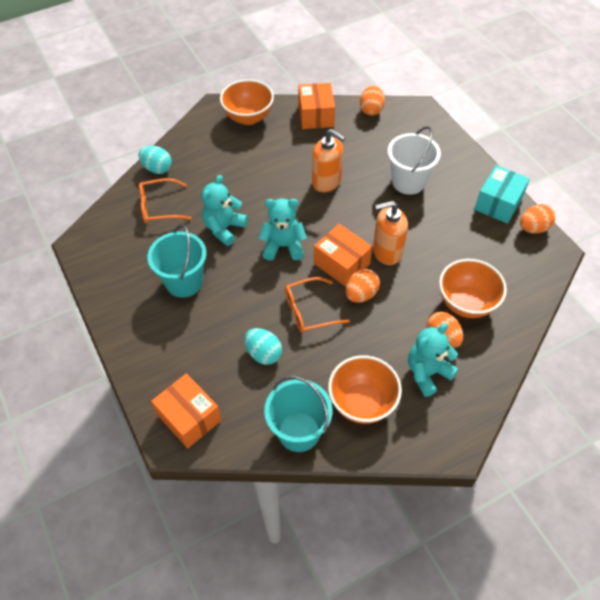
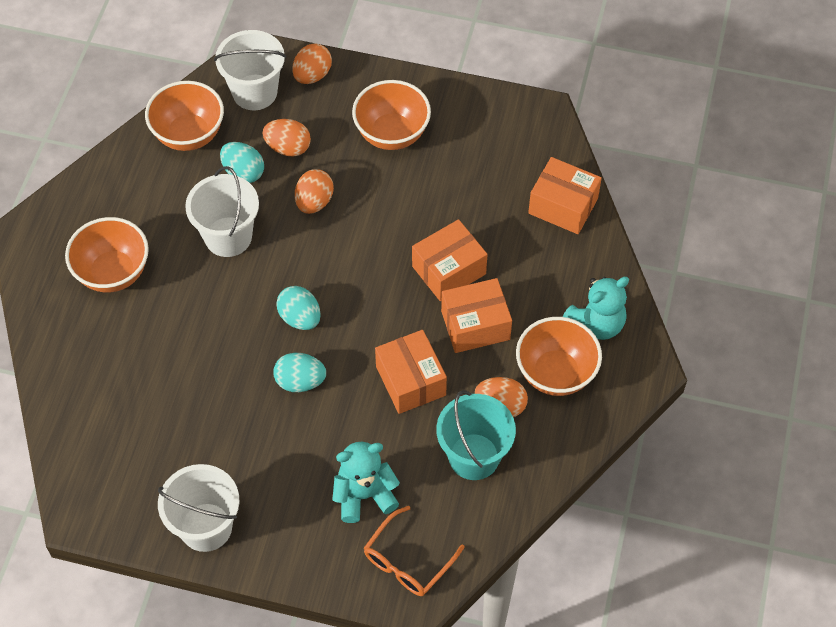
orange bowl: 3 -> 4
orange box: 3 -> 4
orange glasses: 2 -> 1
orange soap dispenser: 2 -> 0
turquoise box: 1 -> 0
turquoise bucket: 2 -> 1
turquoise egg: 2 -> 3
turquoise teddy bear: 3 -> 2
white bucket: 1 -> 3

